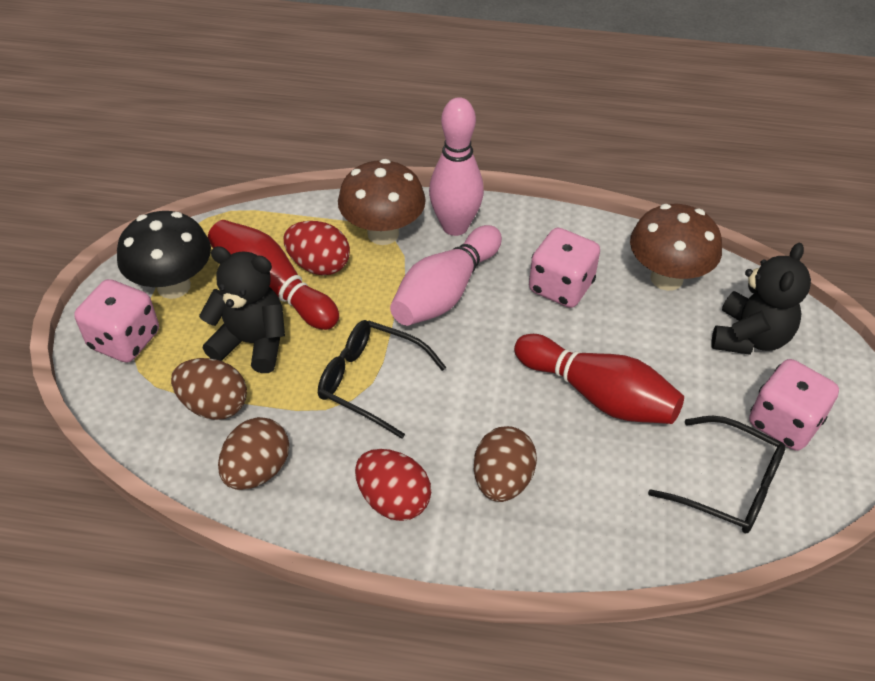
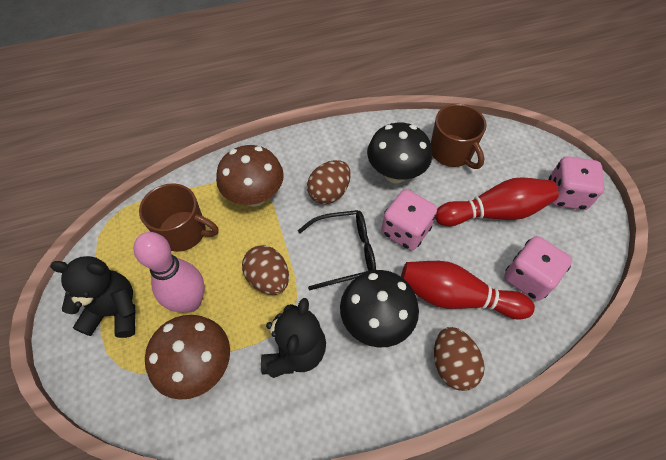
black glasses: 2 -> 1
black mushroom: 1 -> 2
brown mug: 0 -> 2
pink bowling pin: 2 -> 1
red egg: 2 -> 0

